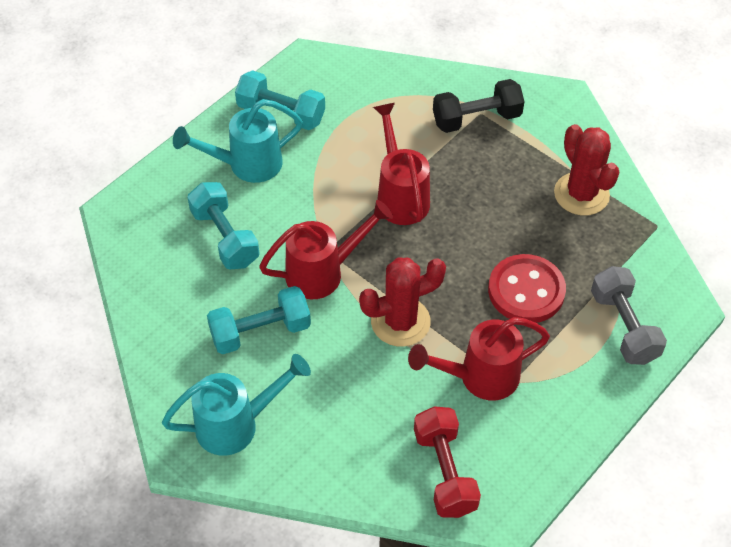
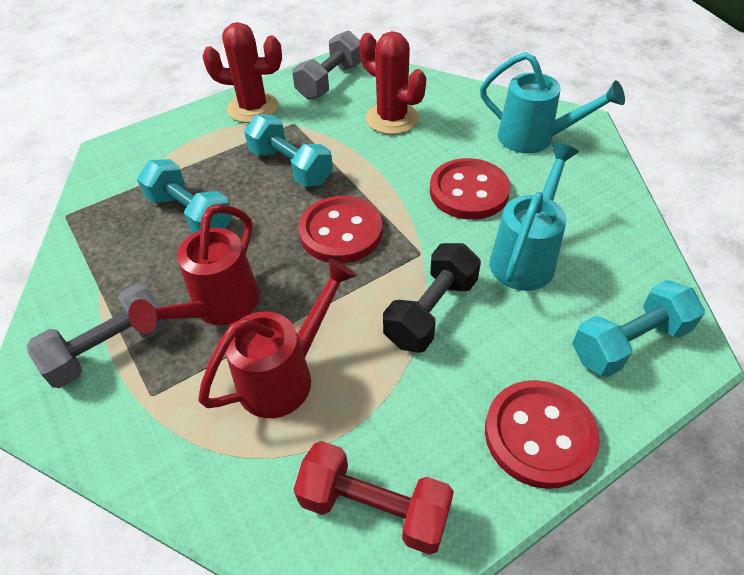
grey dumbbell: 1 -> 2
red button: 1 -> 3
red watering can: 3 -> 2

